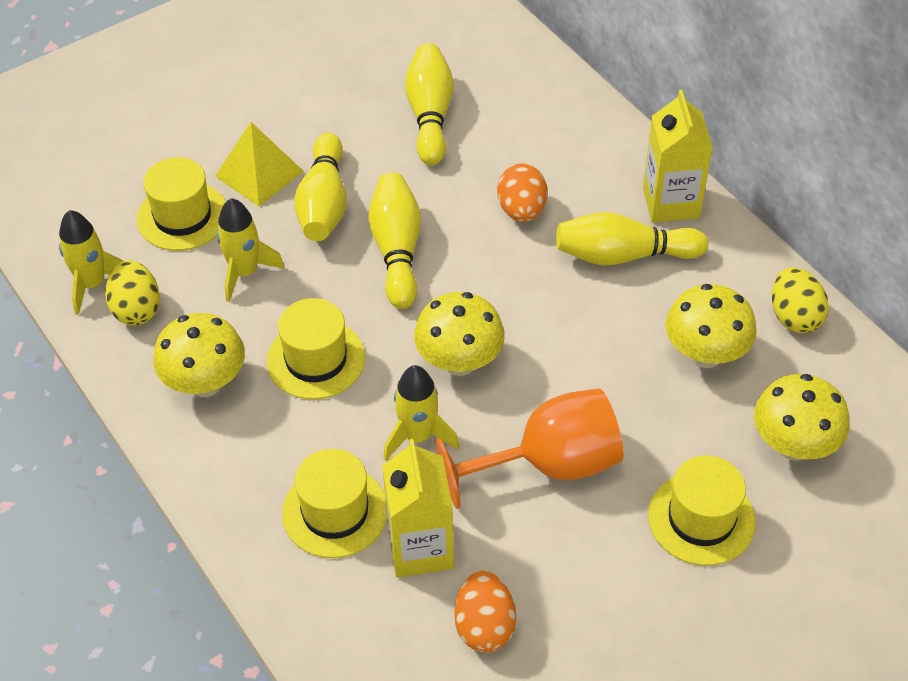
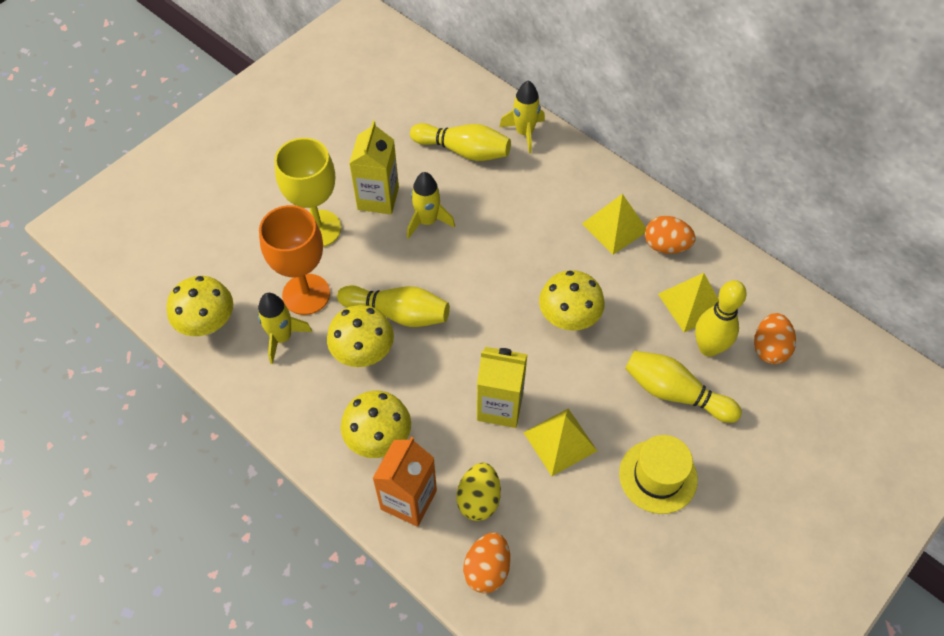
orange carton: 0 -> 1
orange egg: 2 -> 3
yellow egg: 2 -> 1
yellow goblet: 0 -> 1
yellow hat: 4 -> 1
yellow pyramid: 1 -> 3

